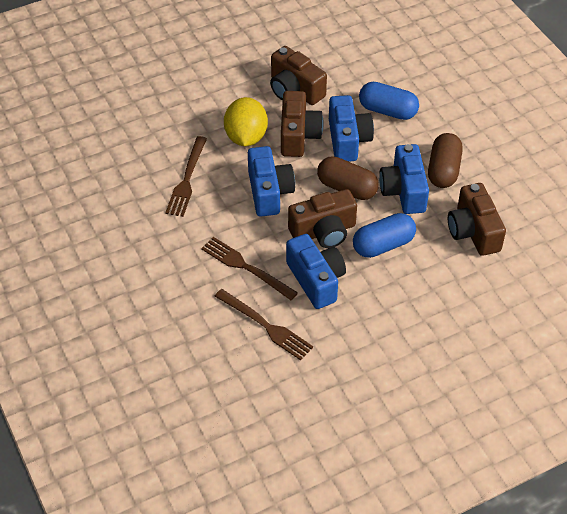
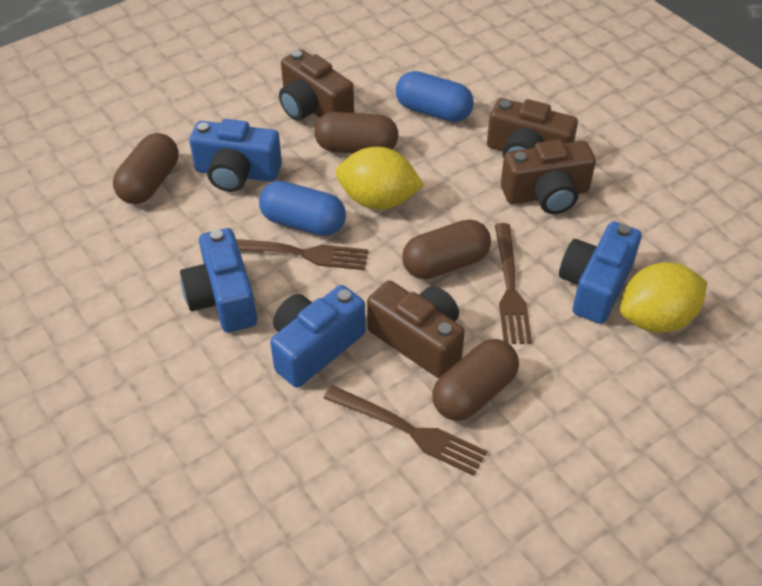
brown capsule: 2 -> 4
yellow lemon: 1 -> 2

